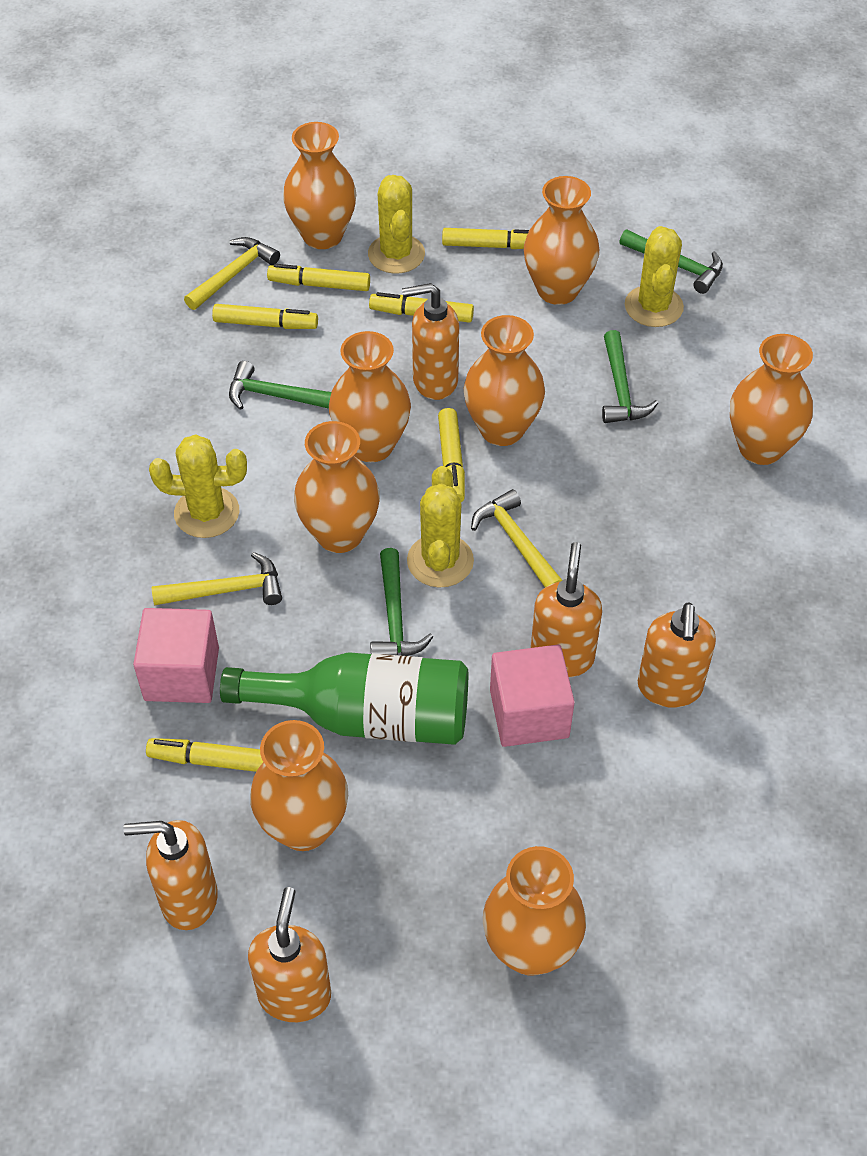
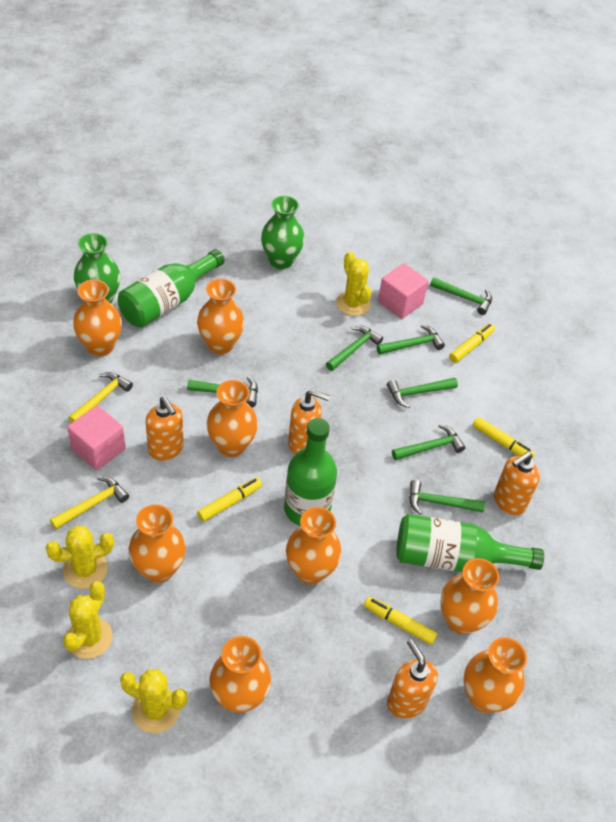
green bottle: 1 -> 3
green hammer: 4 -> 7
green vase: 0 -> 2
orange soap dispenser: 5 -> 4
yellow hammer: 3 -> 2
yellow marker: 6 -> 4

